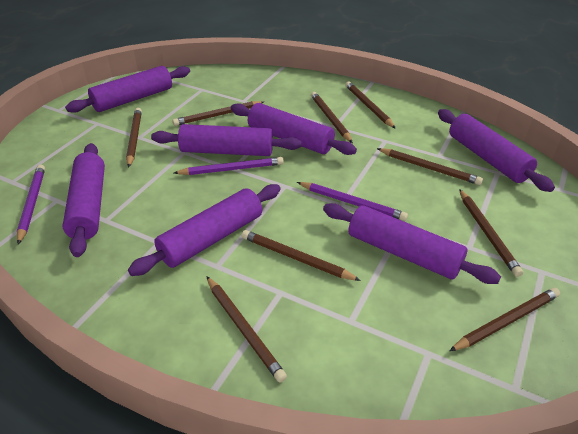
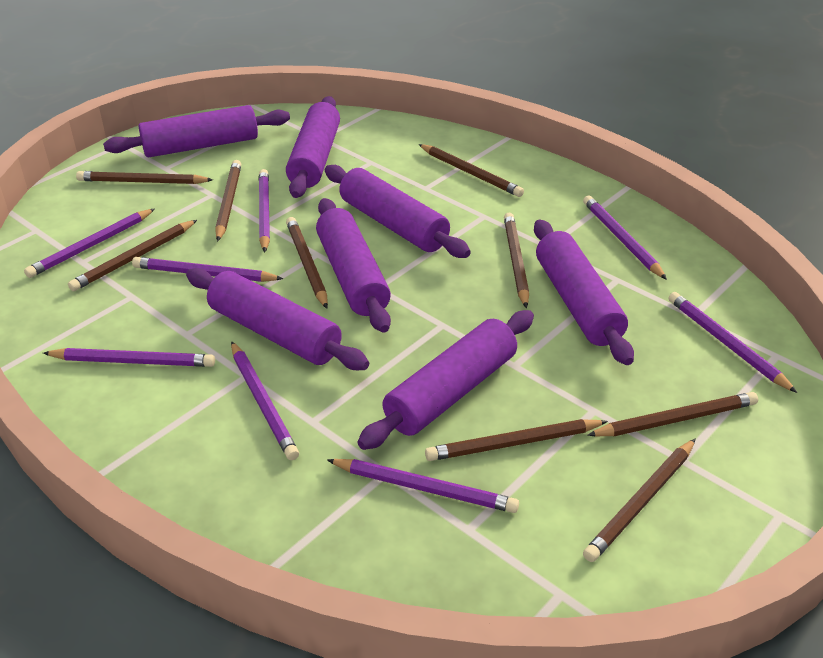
purple pencil: 3 -> 8

